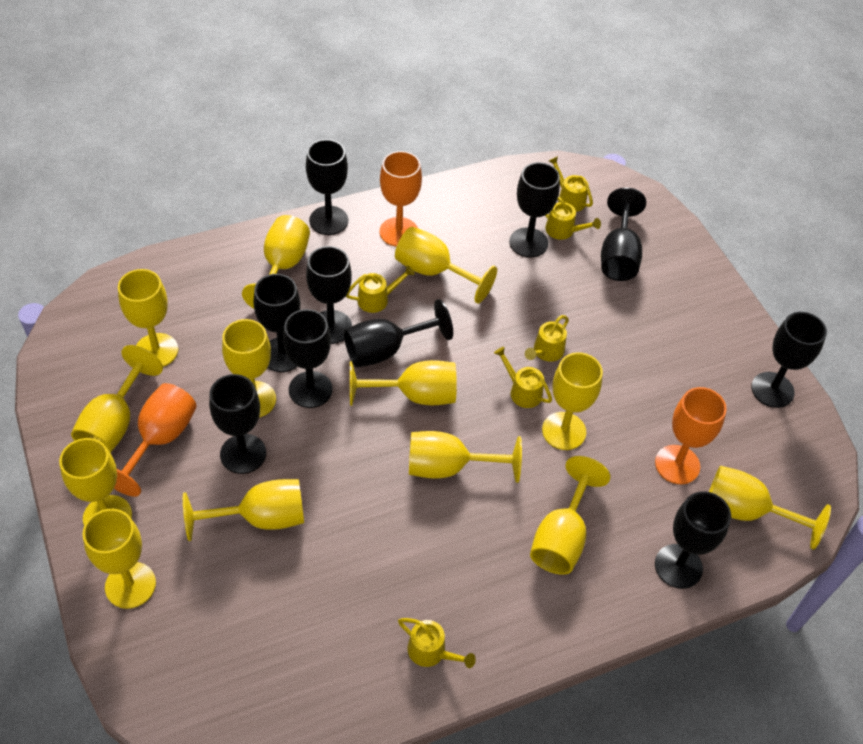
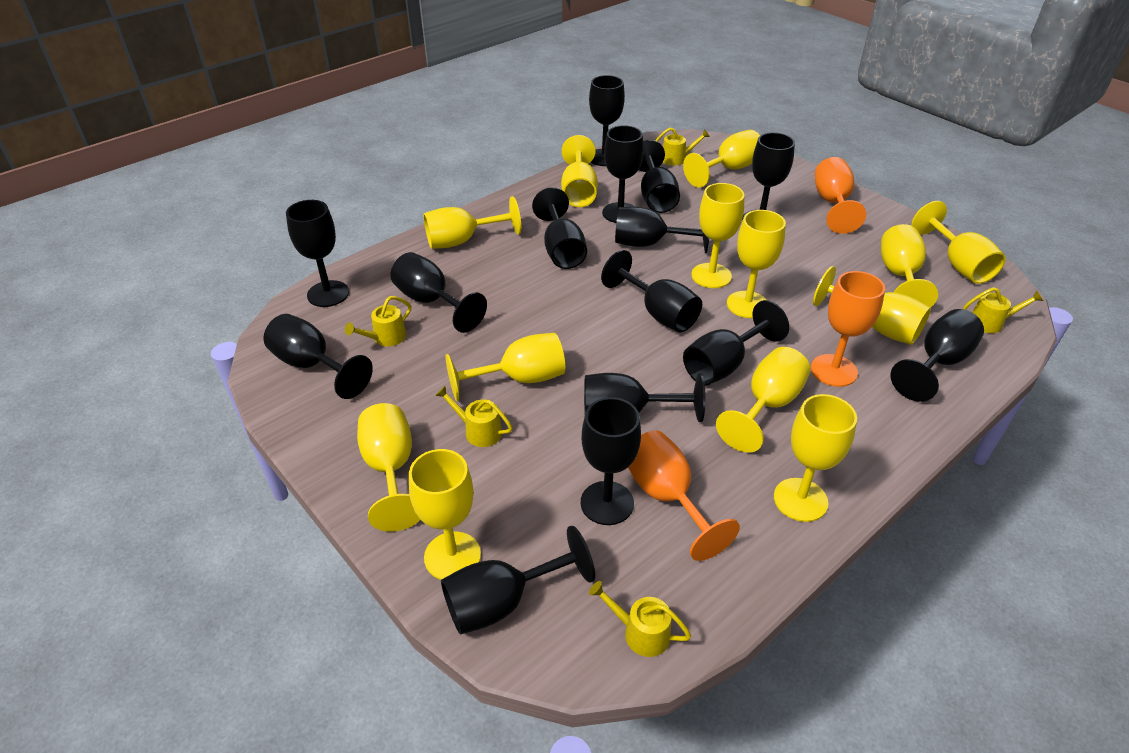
black goblet: 10 -> 15
yellow watering can: 6 -> 5

